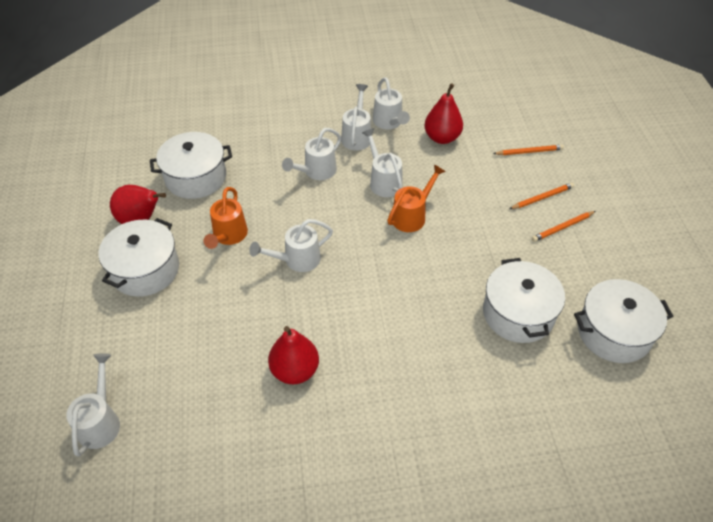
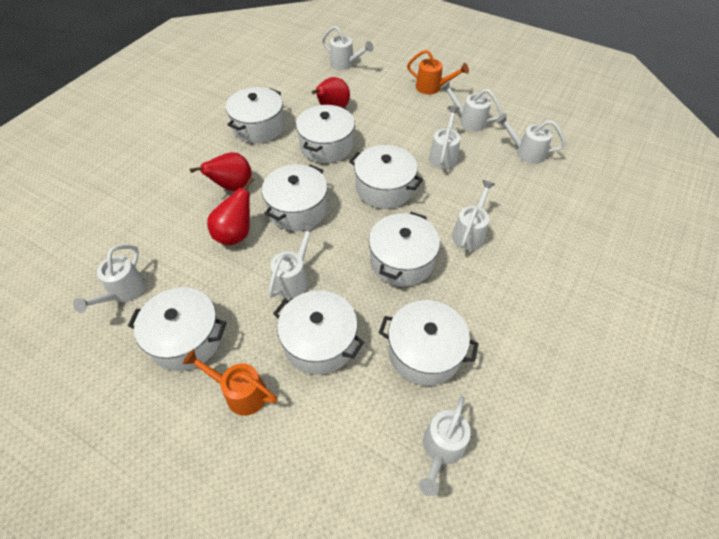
orange pencil: 3 -> 0
white pot: 4 -> 8
white watering can: 6 -> 8

